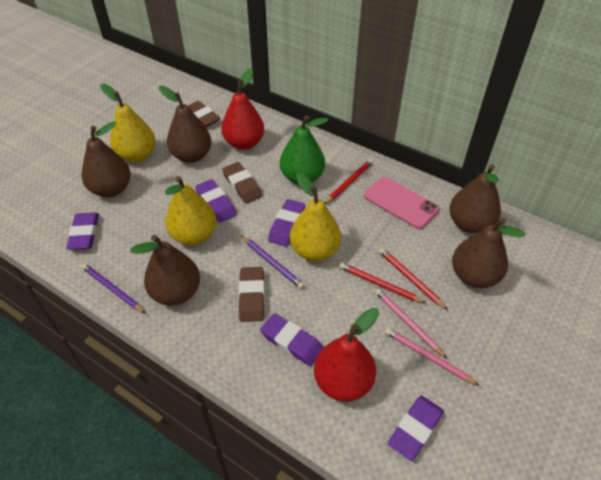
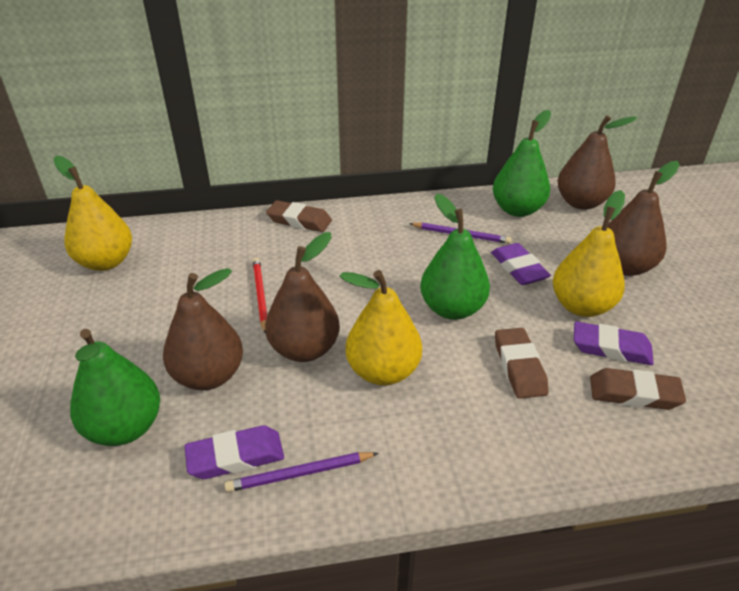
brown pear: 5 -> 4
green pear: 1 -> 3
pink pencil: 2 -> 0
pink phone: 1 -> 0
purple eraser: 5 -> 3
red pear: 2 -> 0
red pencil: 3 -> 1

